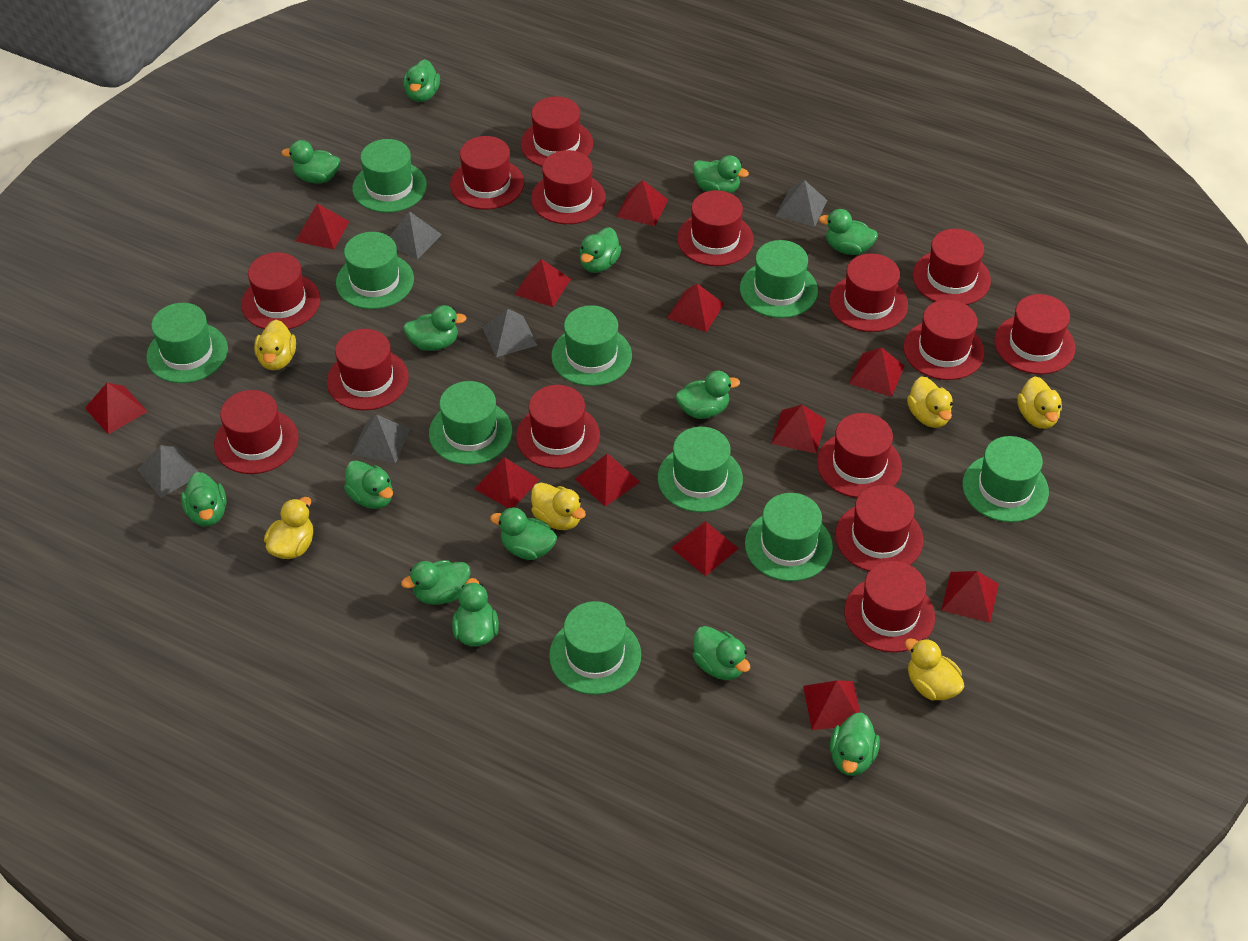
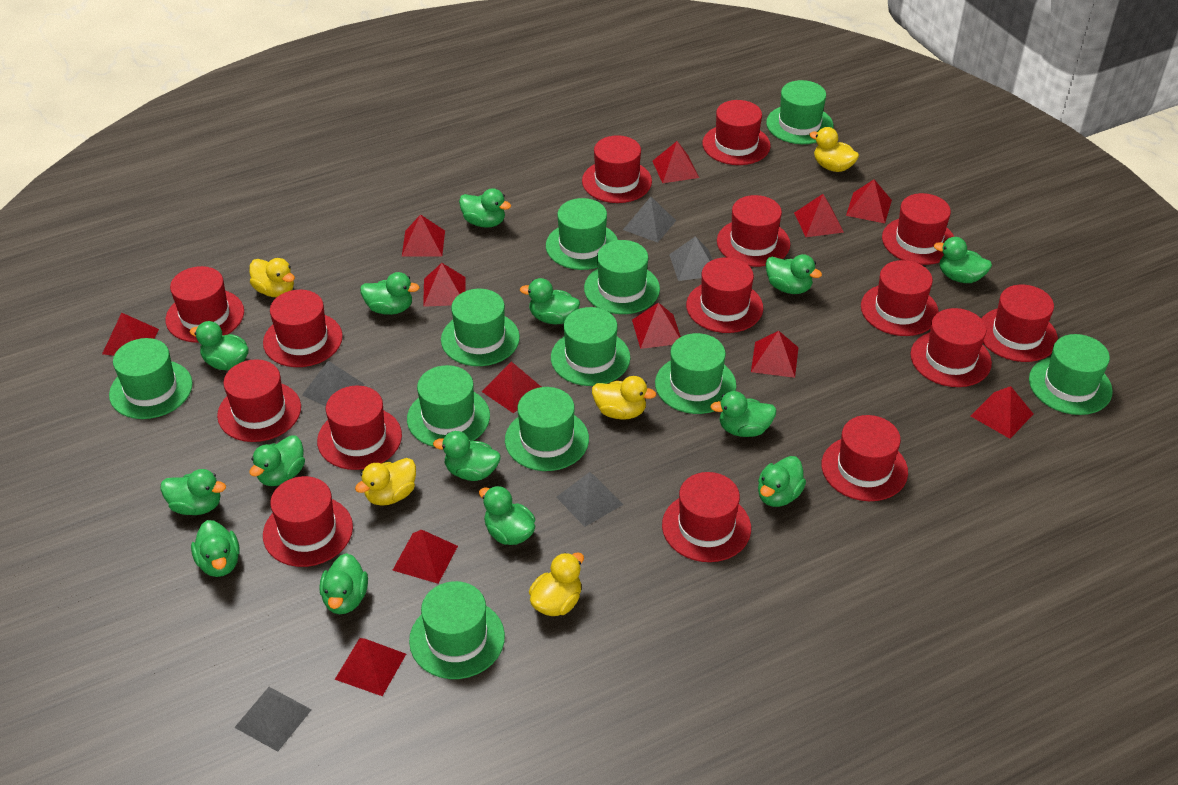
green hat: 10 -> 11
yellow duck: 6 -> 5

